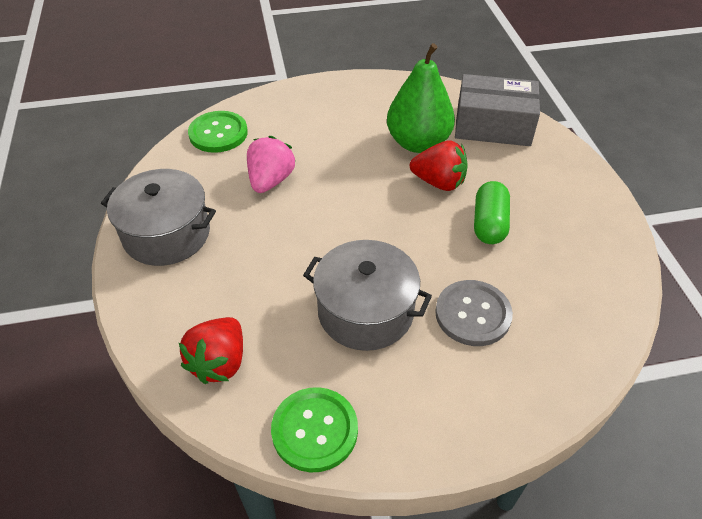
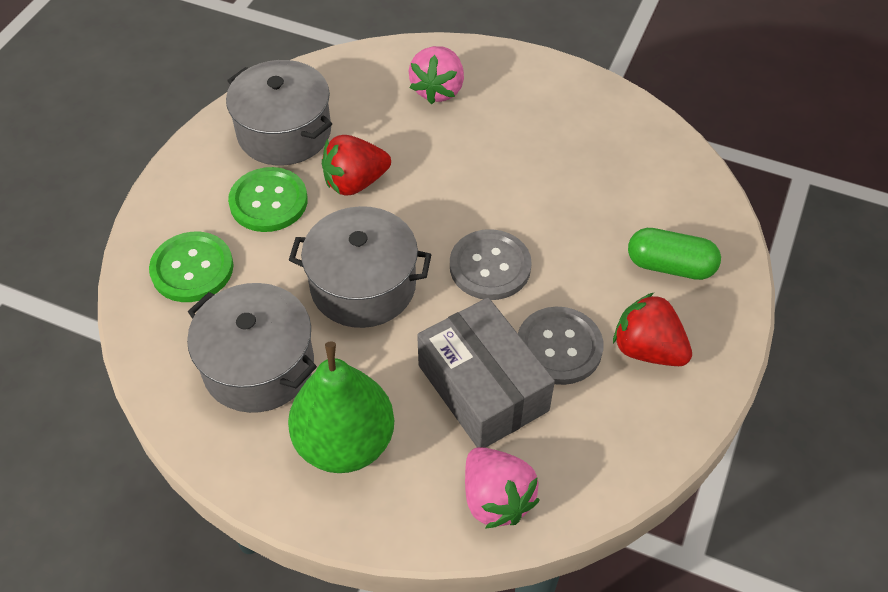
grey button: 1 -> 2
grey pot: 2 -> 3
pink strawberry: 1 -> 2

